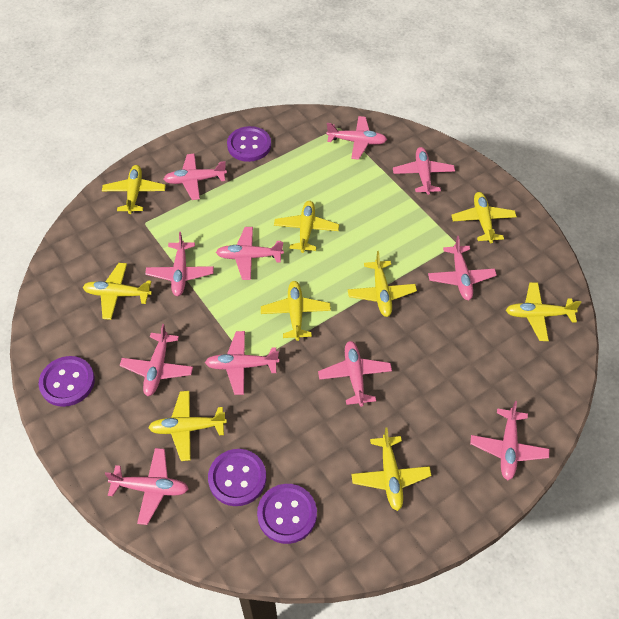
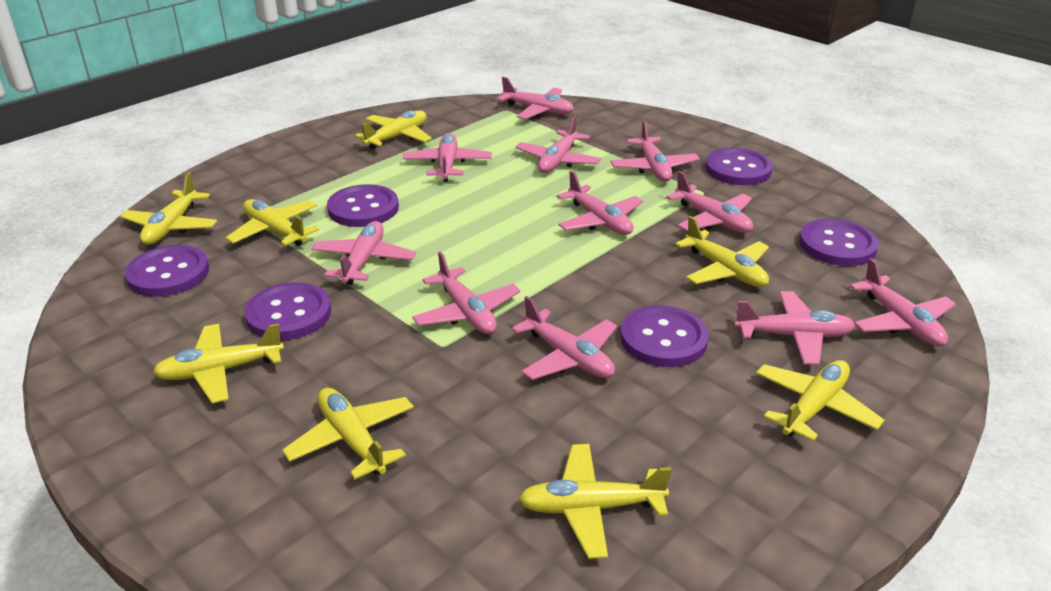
purple button: 4 -> 6
yellow plane: 9 -> 8

